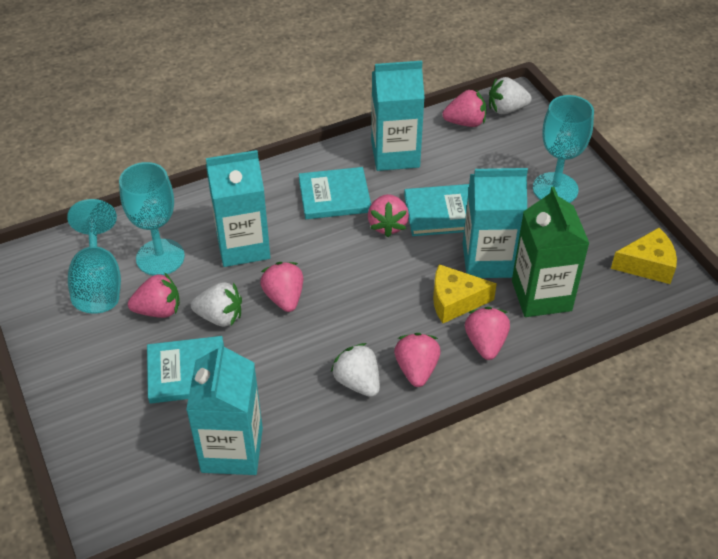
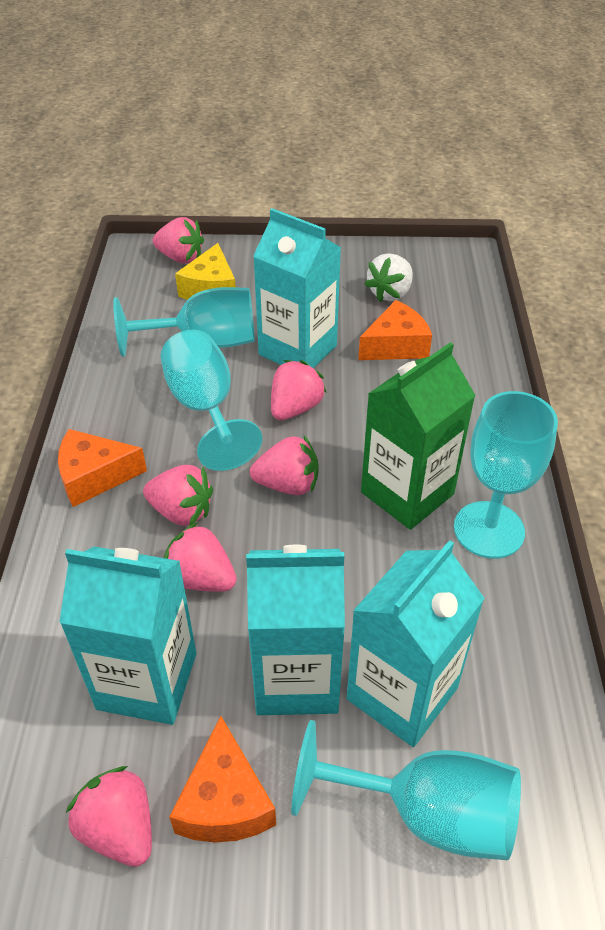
orange cheese: 0 -> 3
turquoise book: 3 -> 0
turquoise goblet: 3 -> 4
white strawberry: 3 -> 1
yellow cheese: 2 -> 1

